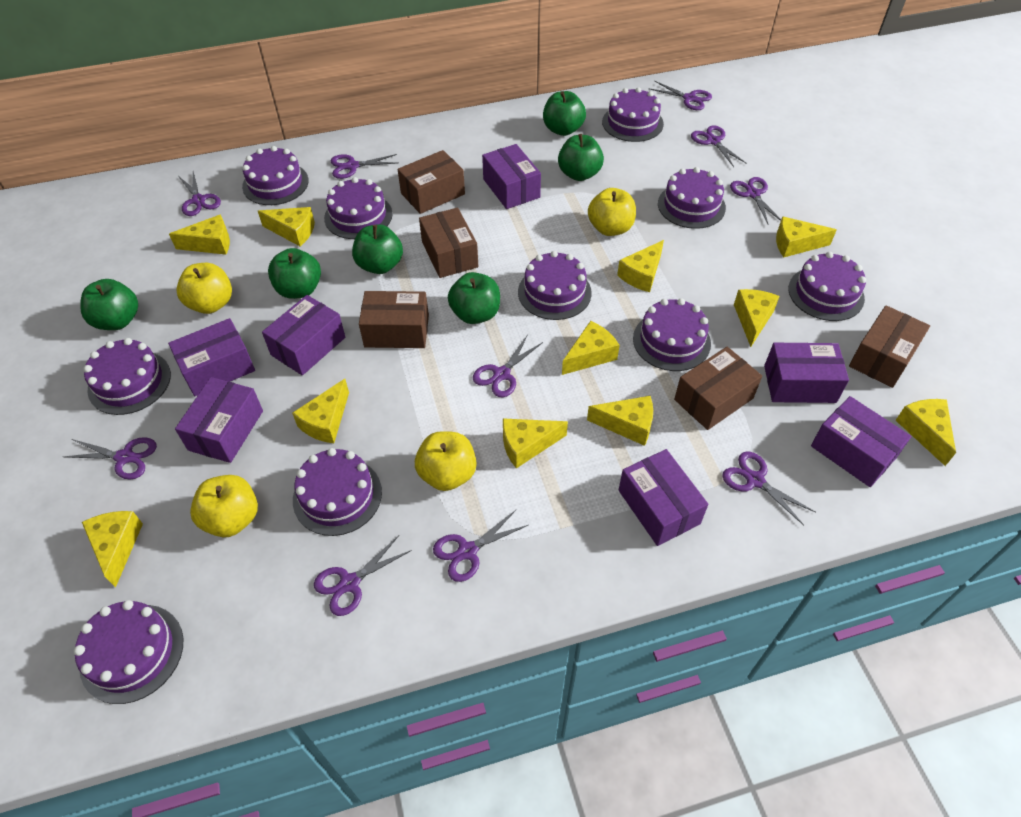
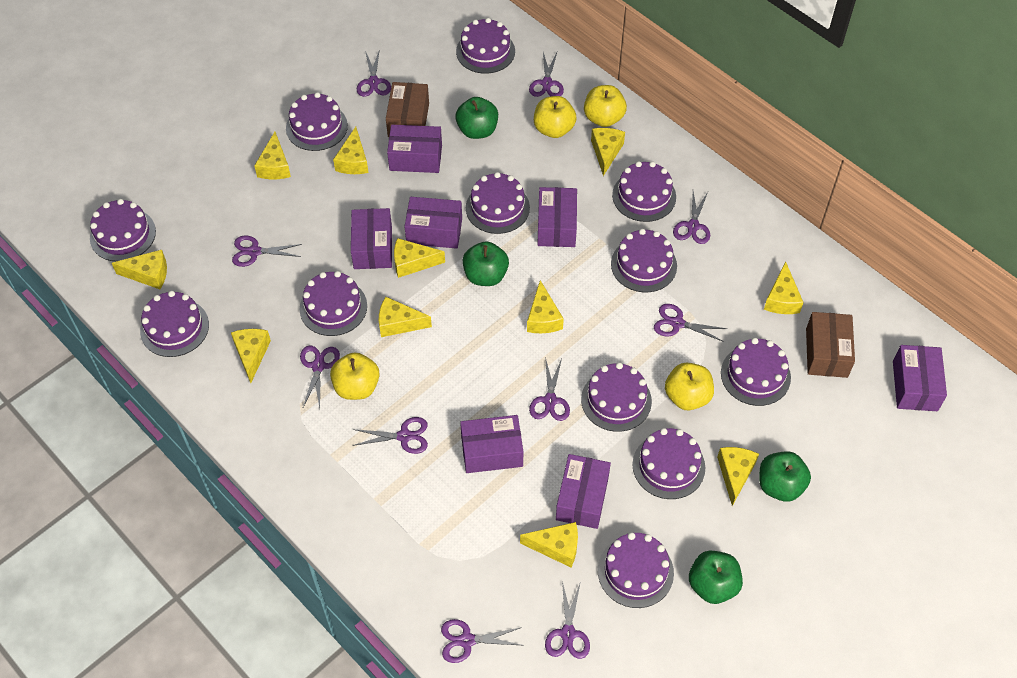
brown box: 5 -> 2
green apple: 6 -> 4
purple cake: 10 -> 12

